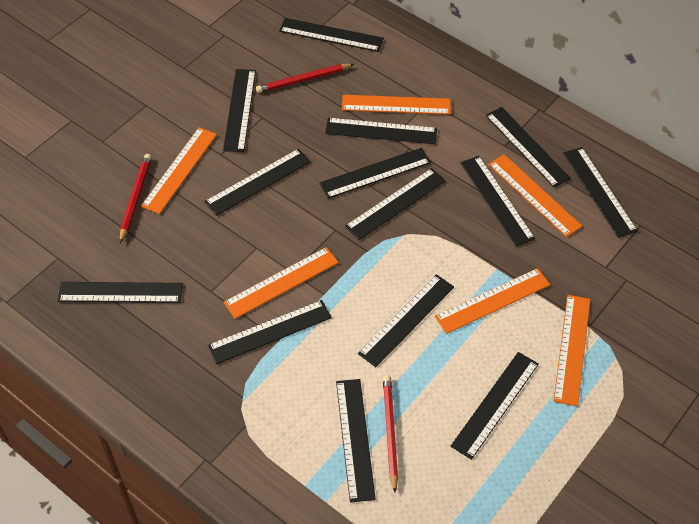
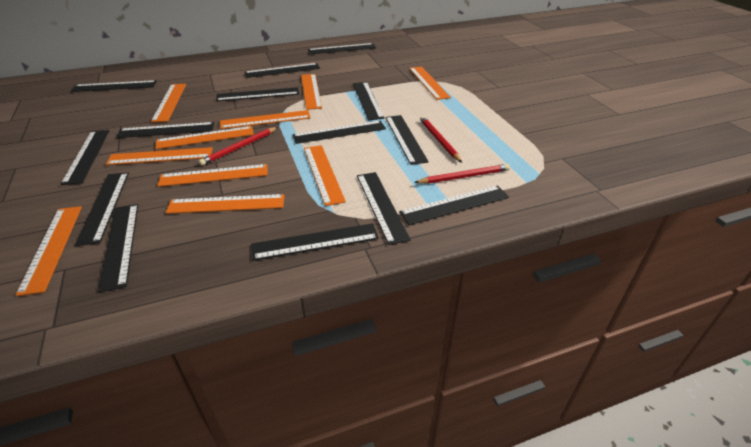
orange ruler: 6 -> 10

